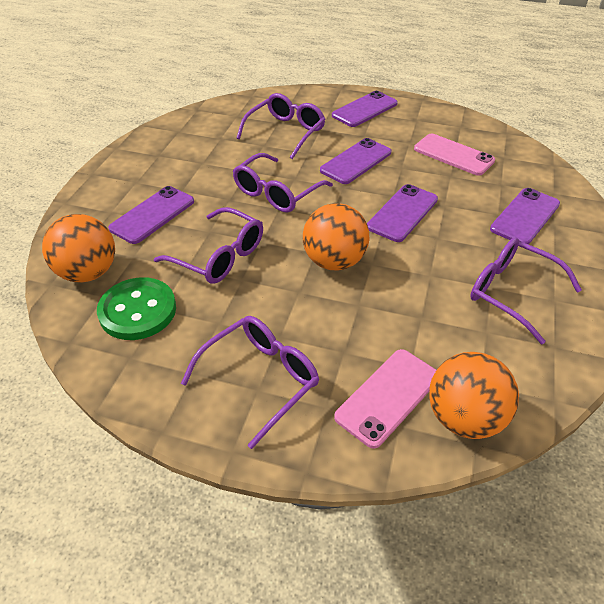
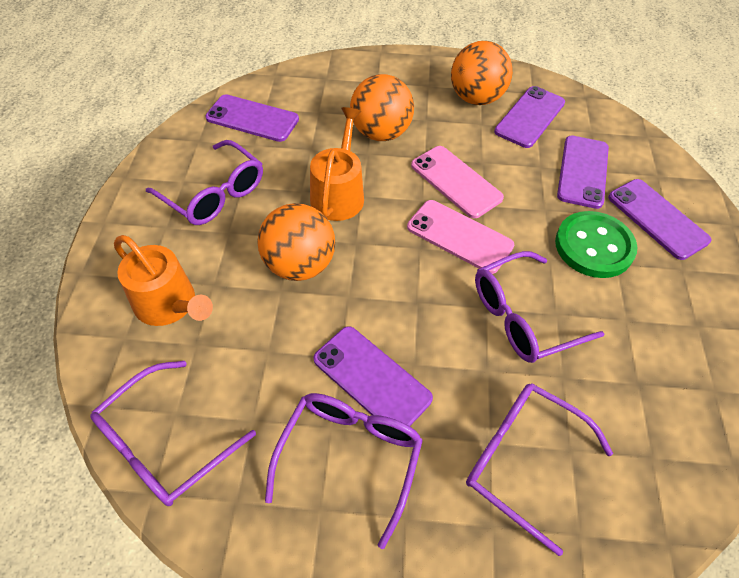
orange watering can: 0 -> 2

